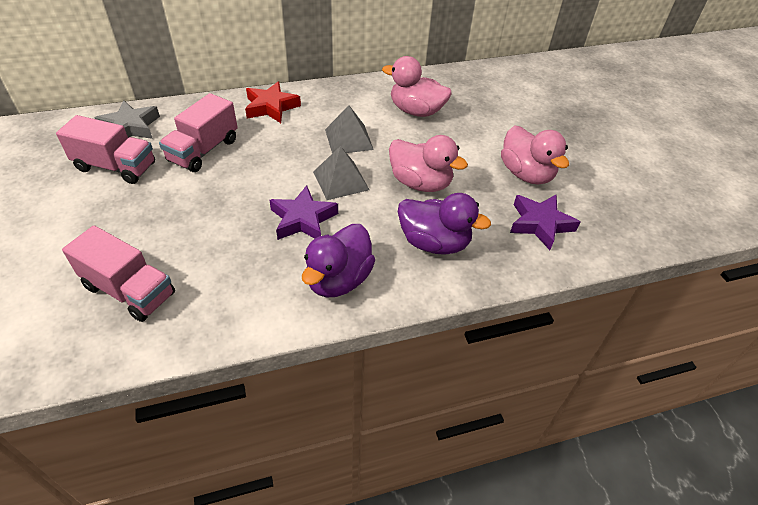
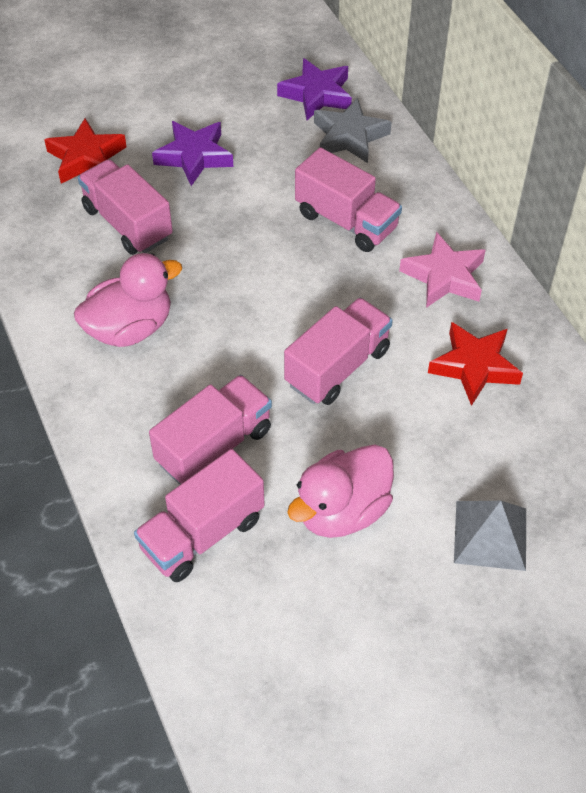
grey pyramid: 2 -> 1
pink duck: 3 -> 2
pink star: 0 -> 1
pink truck: 3 -> 5
purple duck: 2 -> 0
red star: 1 -> 2

